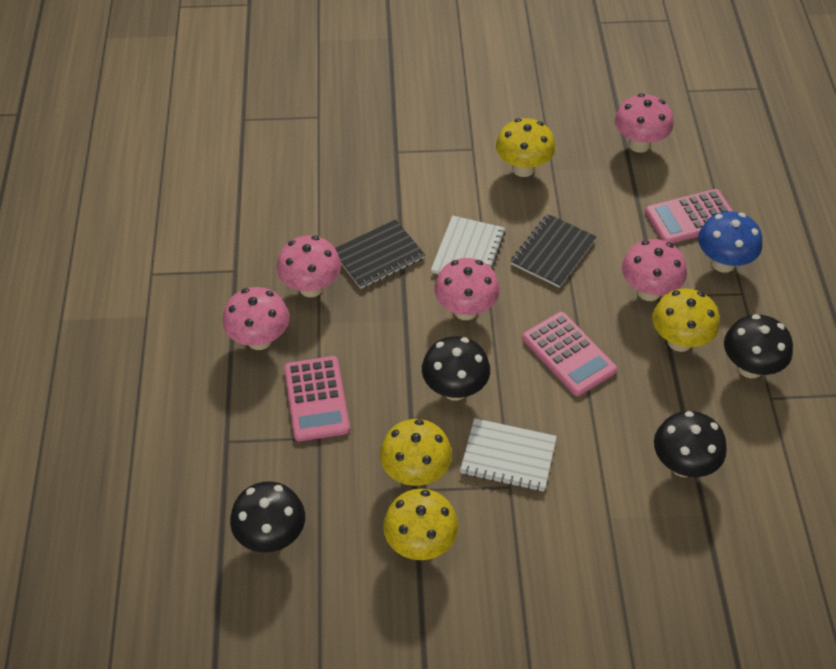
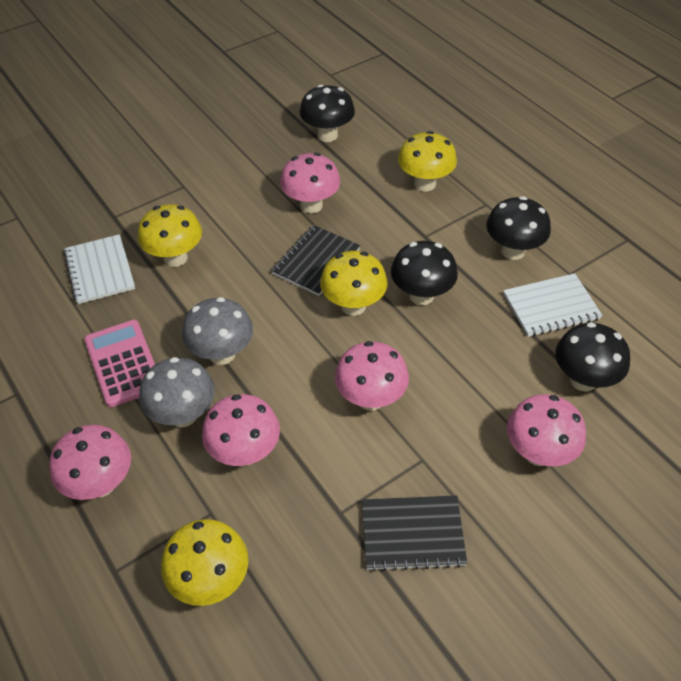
blue mushroom: 1 -> 0
grey mushroom: 0 -> 2
pink calculator: 3 -> 1

